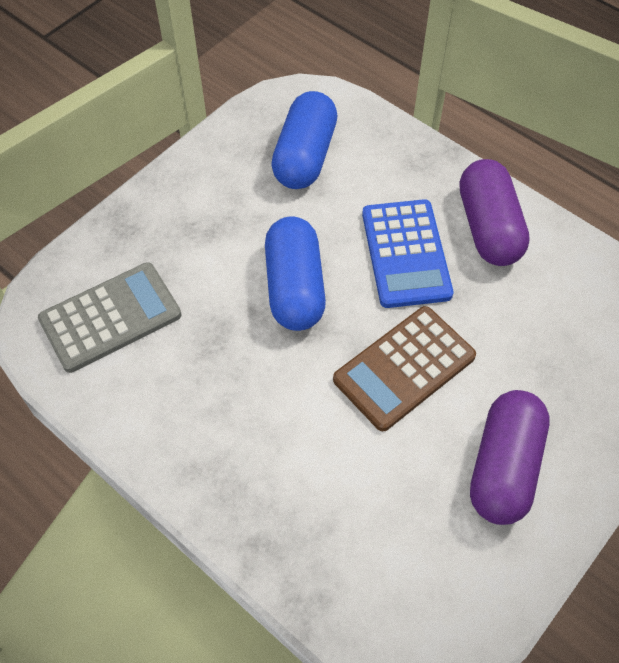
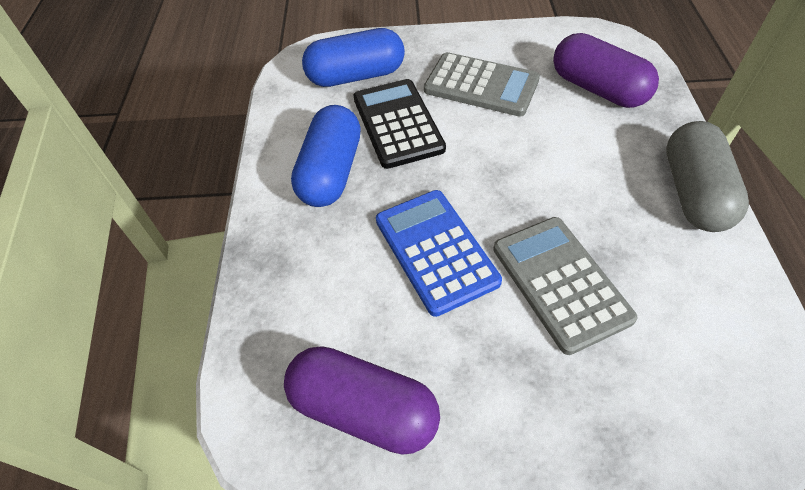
black calculator: 0 -> 1
brown calculator: 1 -> 0
grey calculator: 1 -> 2
grey capsule: 0 -> 1

